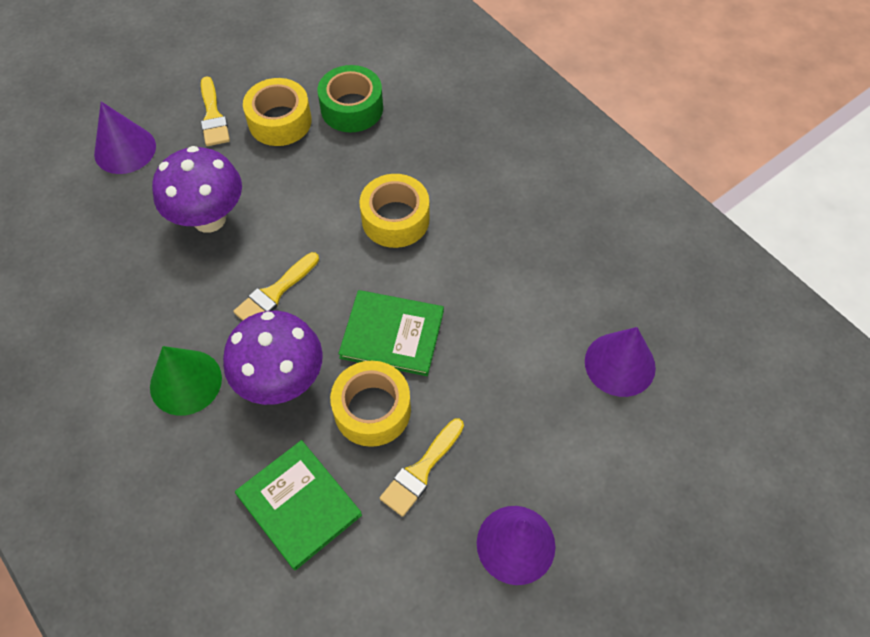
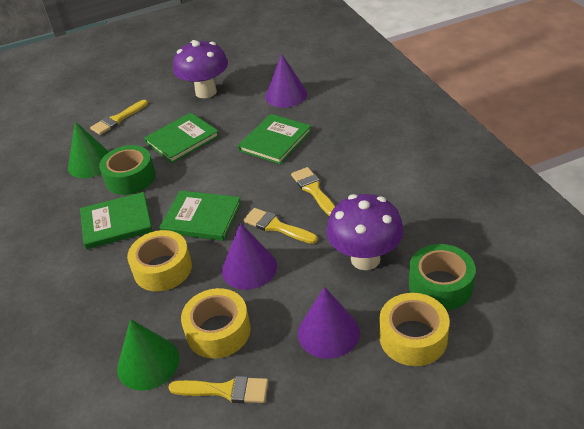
green book: 2 -> 4
green cone: 1 -> 2
green tape: 1 -> 2
yellow brush: 3 -> 4

